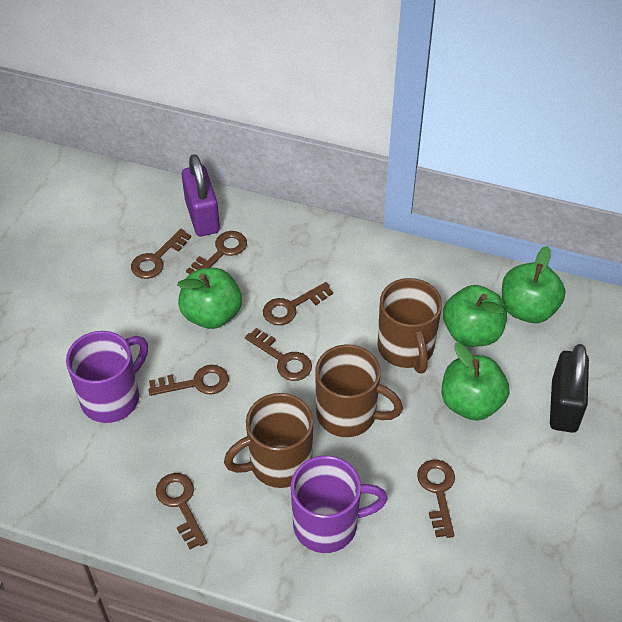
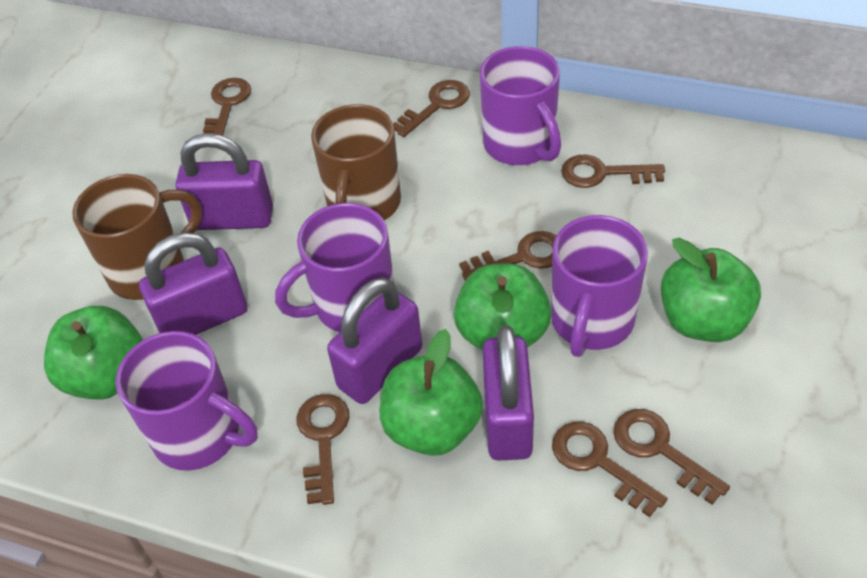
black padlock: 1 -> 0
brown mug: 3 -> 2
purple mug: 2 -> 4
purple padlock: 1 -> 4

